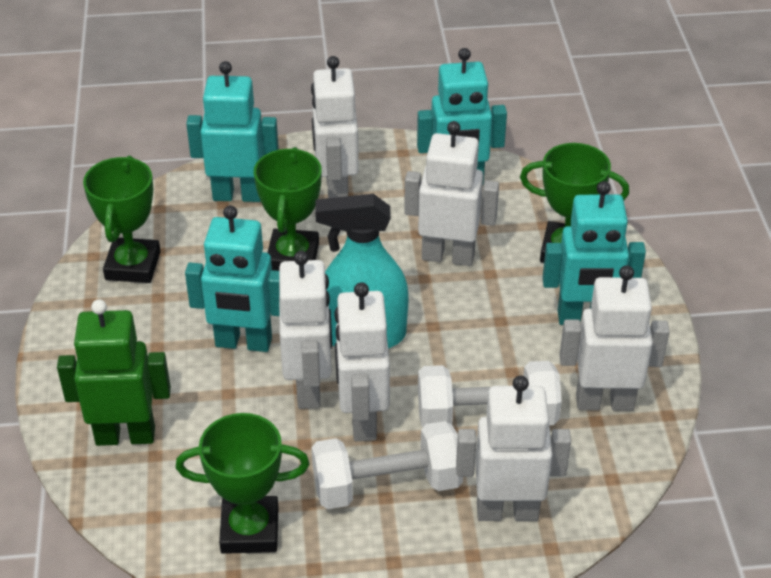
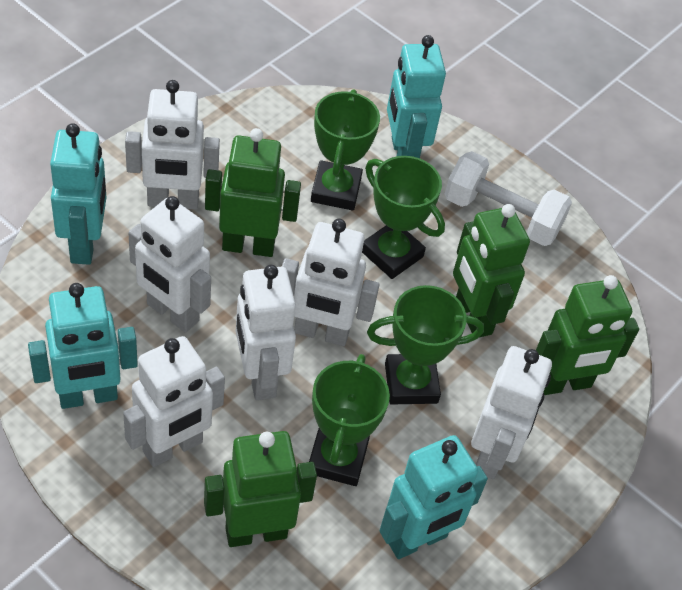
green robot: 1 -> 4
turquoise spray bottle: 1 -> 0
white dumbbell: 2 -> 1

